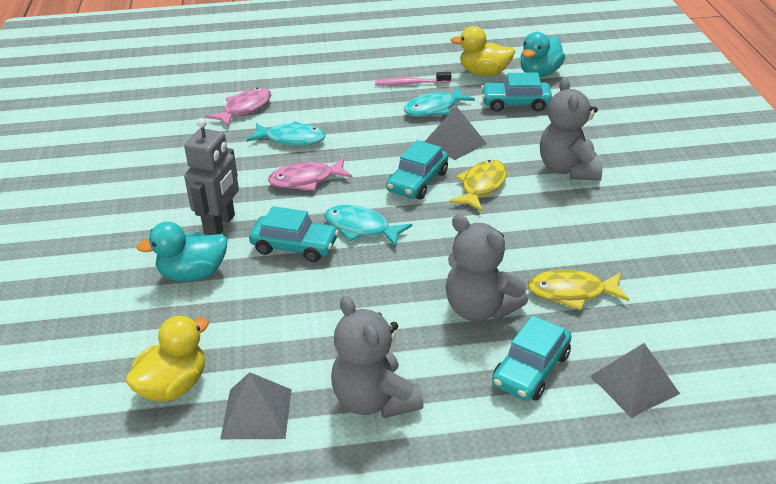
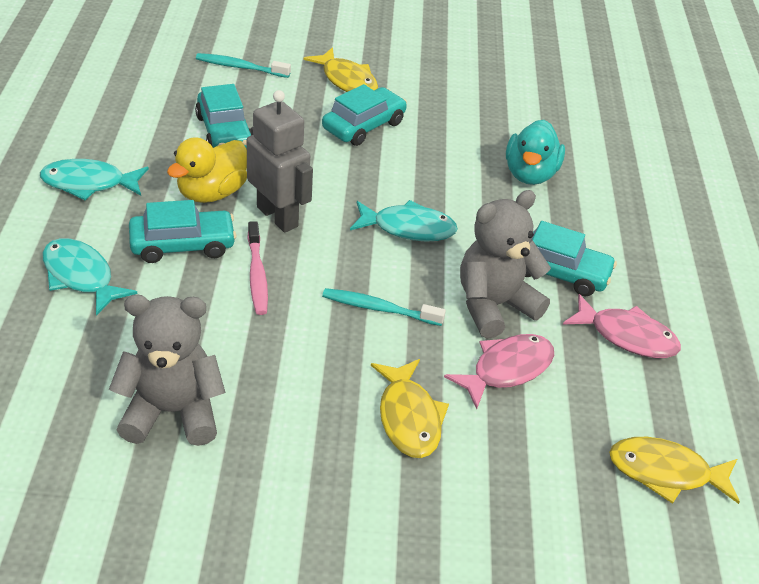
grey pyramid: 3 -> 0
grey teddy bear: 3 -> 2
turquoise duck: 2 -> 1
turquoise toothbrush: 0 -> 2
yellow duck: 2 -> 1
yellow fish: 2 -> 3

